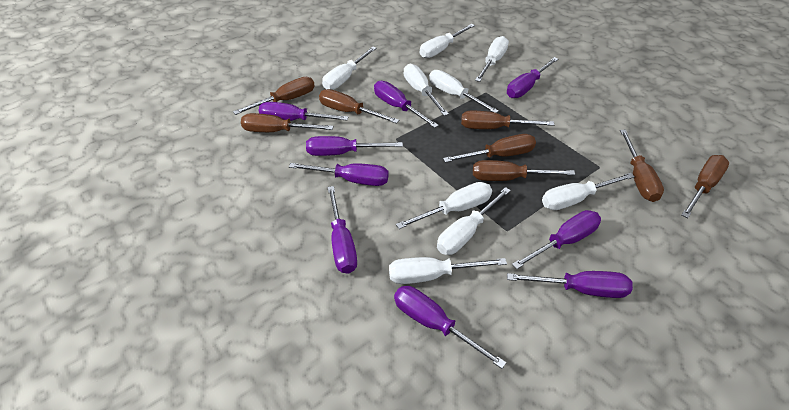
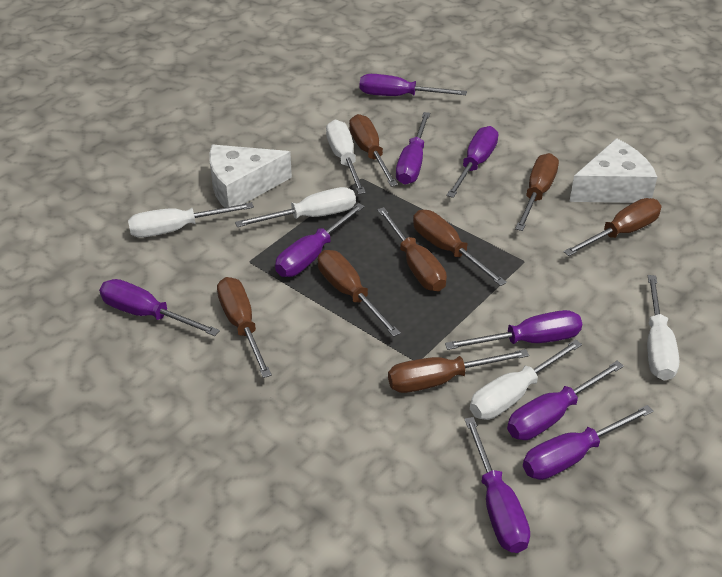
white cheese: 0 -> 2
white screwdriver: 9 -> 5

